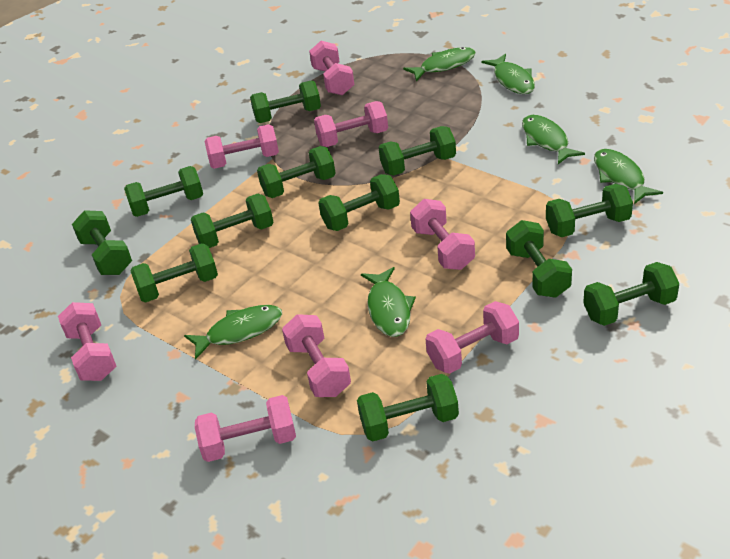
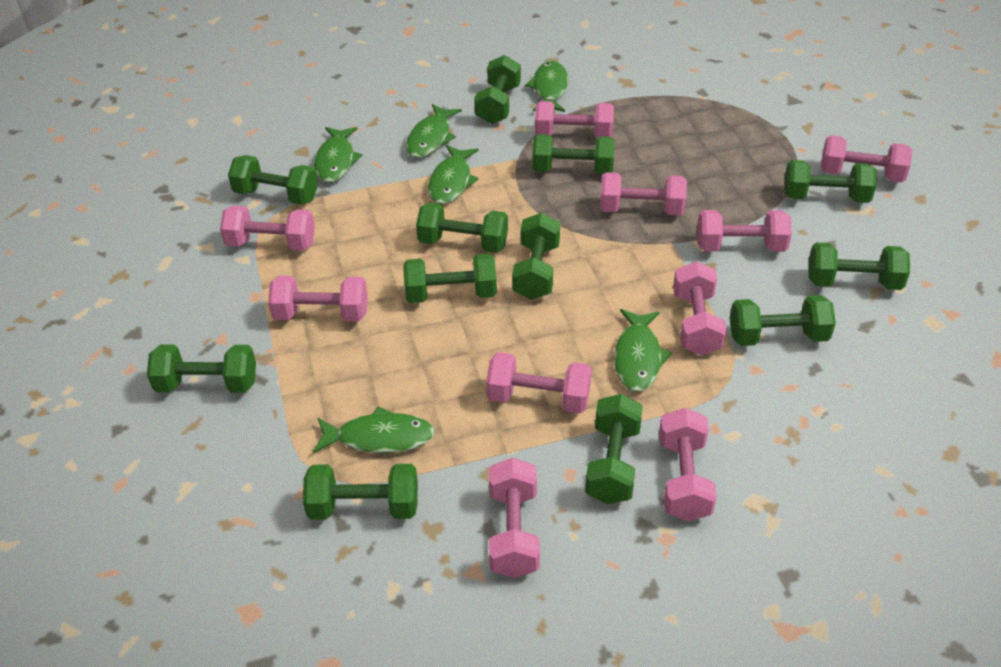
pink dumbbell: 8 -> 10

